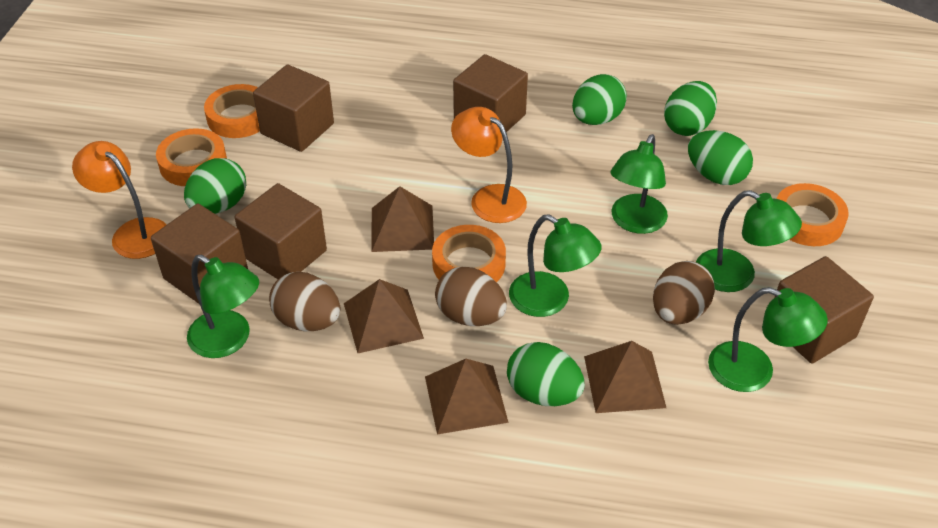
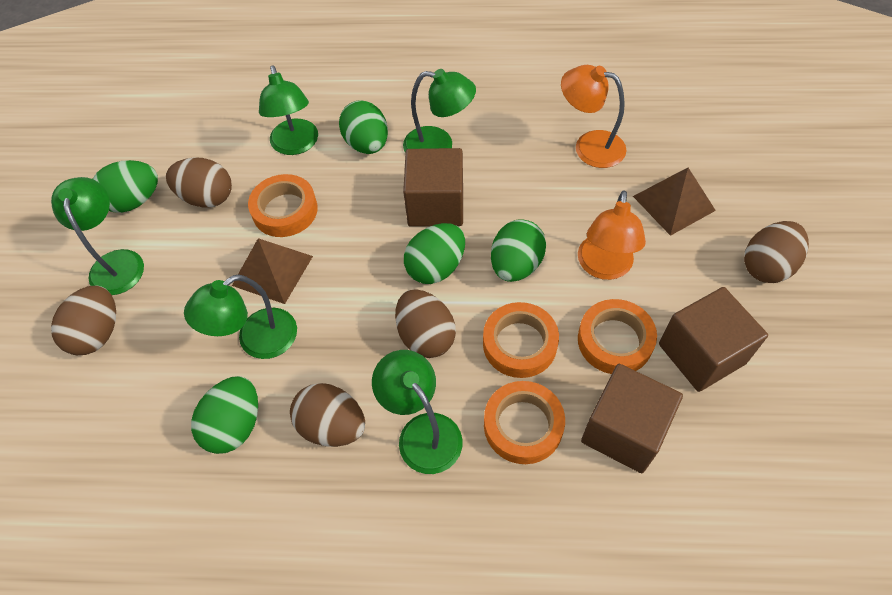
brown cube: 5 -> 3
brown egg: 3 -> 5
brown pyramid: 4 -> 2

